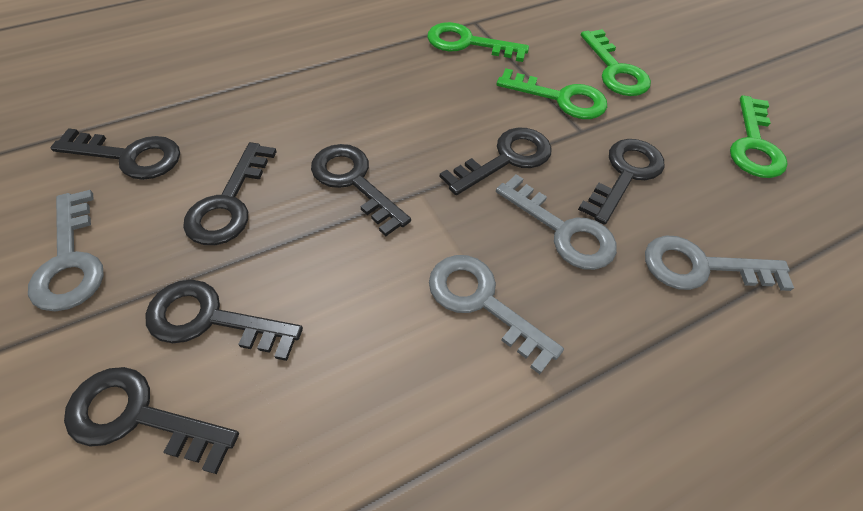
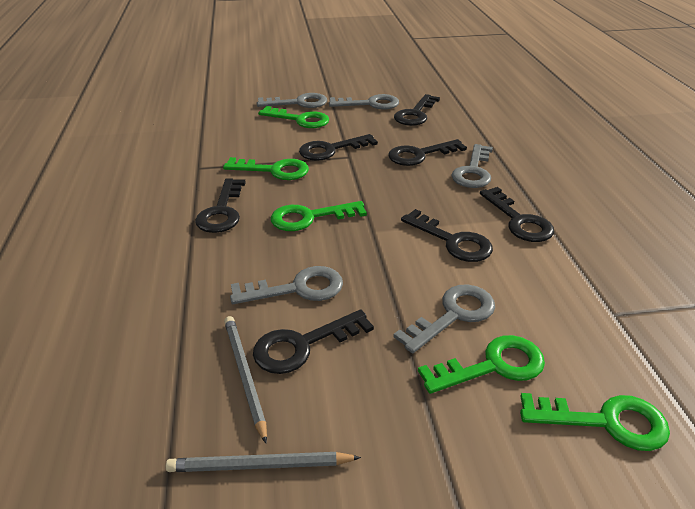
green key: 4 -> 5
grey key: 4 -> 5
grey pencil: 0 -> 2

